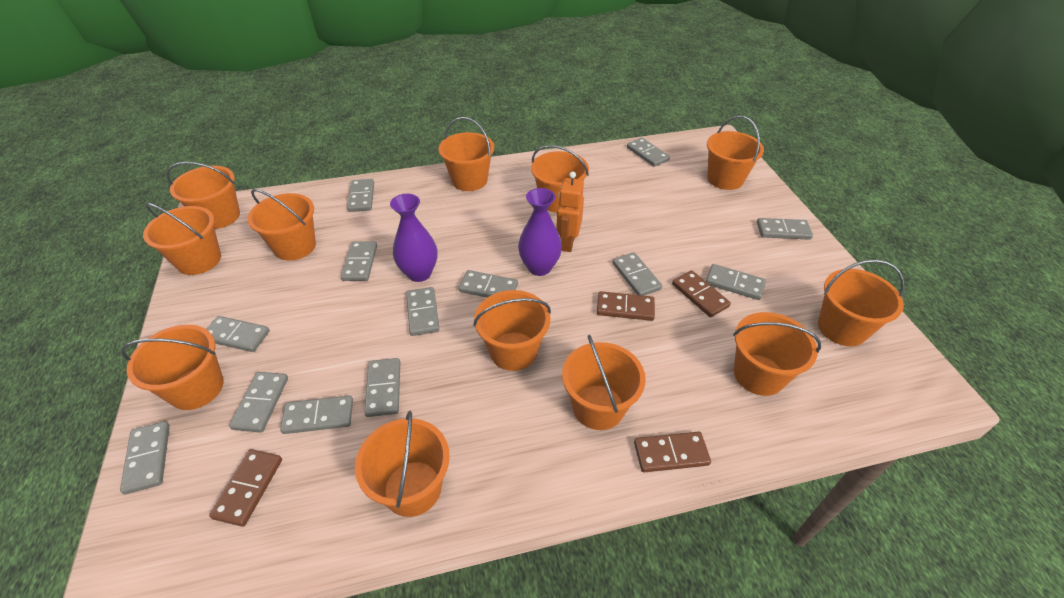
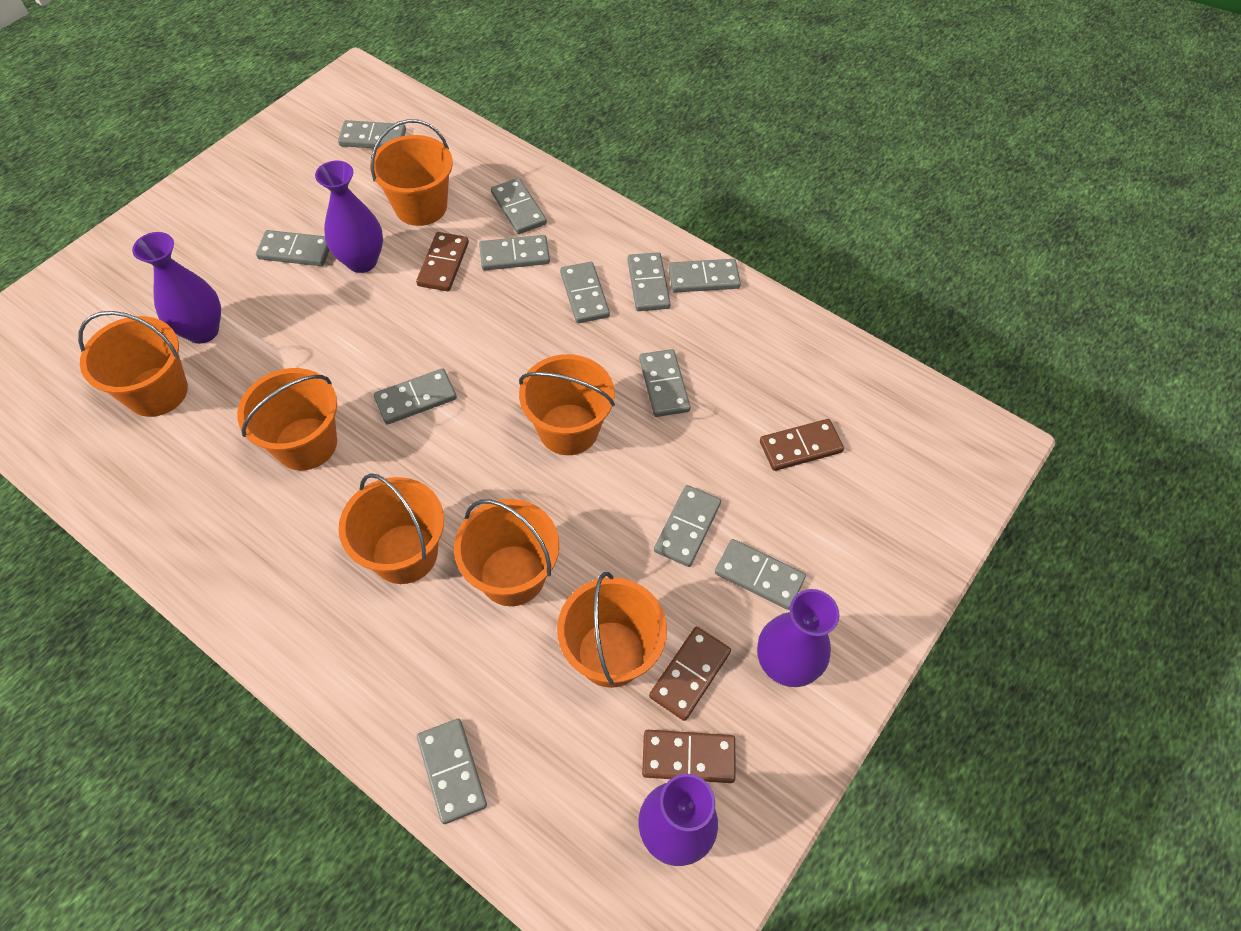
grey domino: 13 -> 12
orange bucket: 12 -> 7
orange robot: 1 -> 0
purple vase: 2 -> 4

